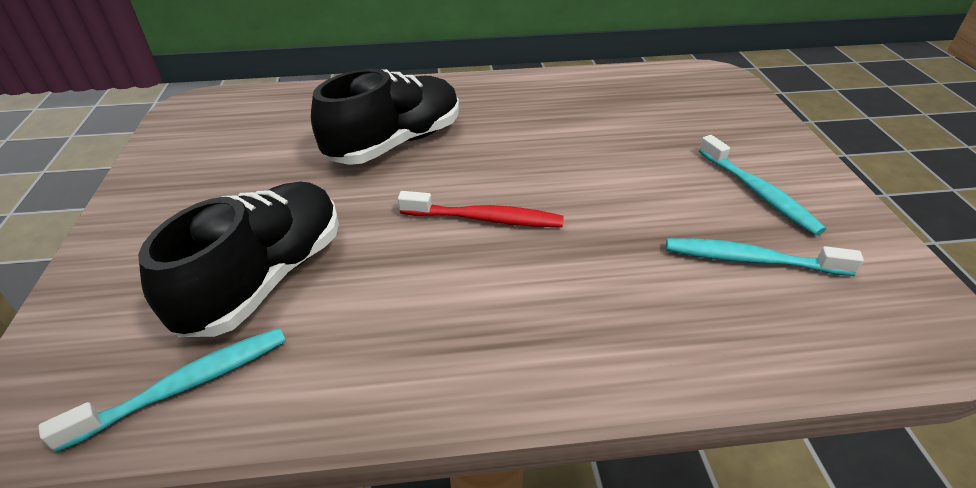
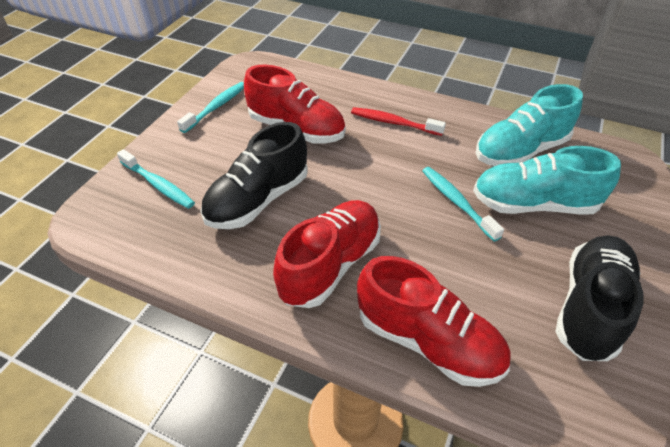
red shoe: 0 -> 3
turquoise shoe: 0 -> 2

